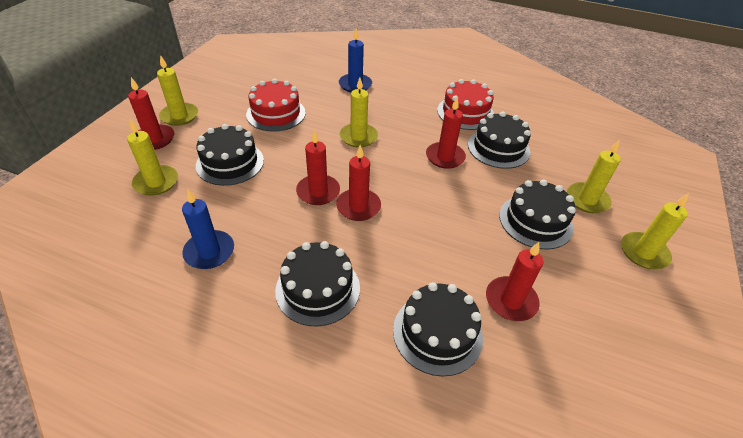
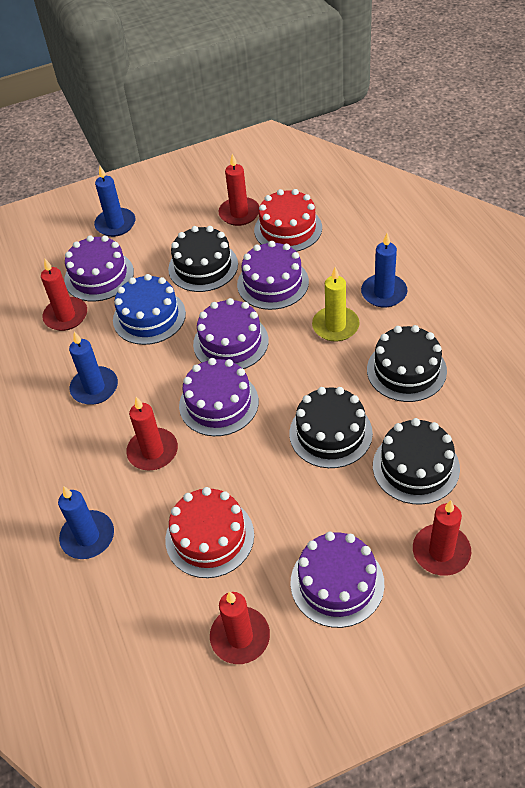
black cake: 5 -> 4
blue cake: 0 -> 1
blue candle: 2 -> 4
purple cake: 0 -> 5
yellow candle: 5 -> 1

